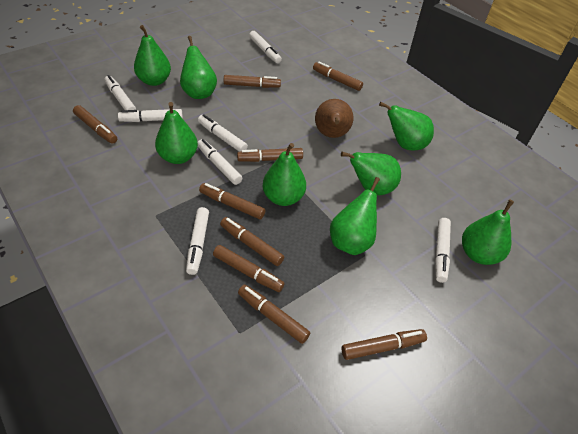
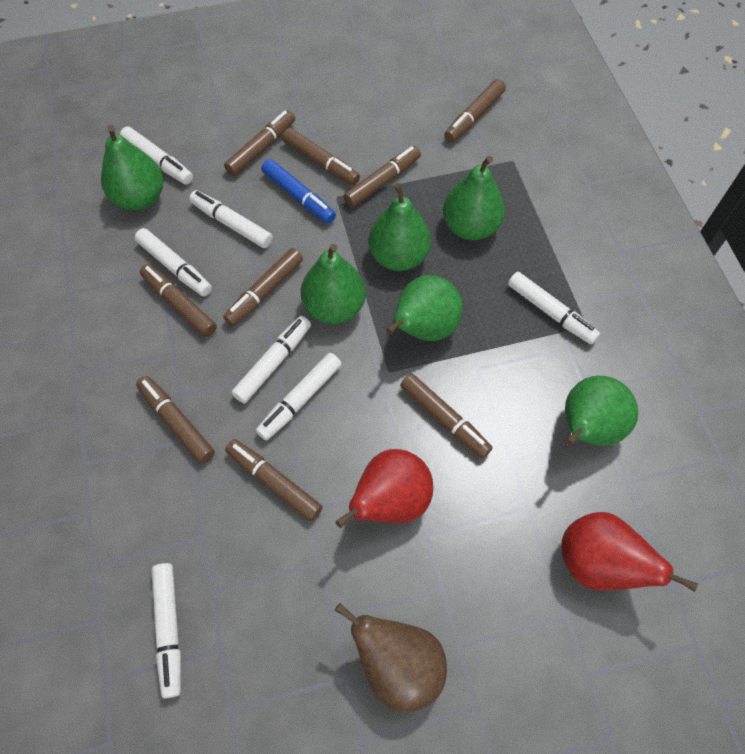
blue marker: 0 -> 1
green pear: 8 -> 6
red pear: 0 -> 2

